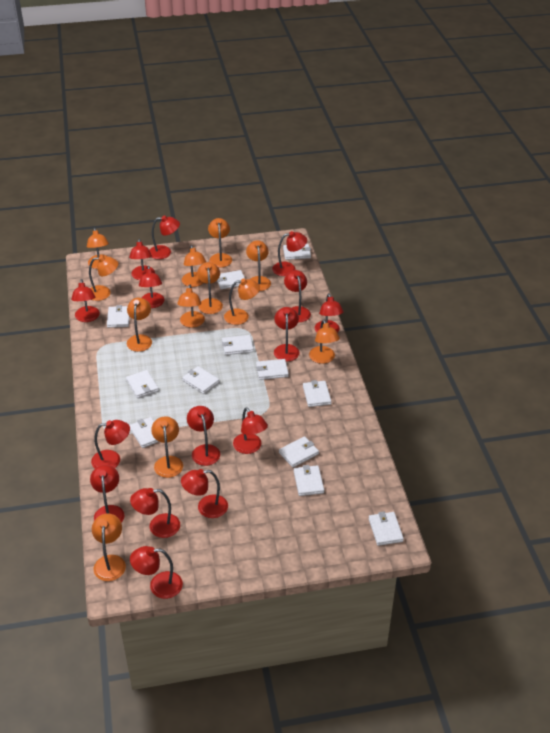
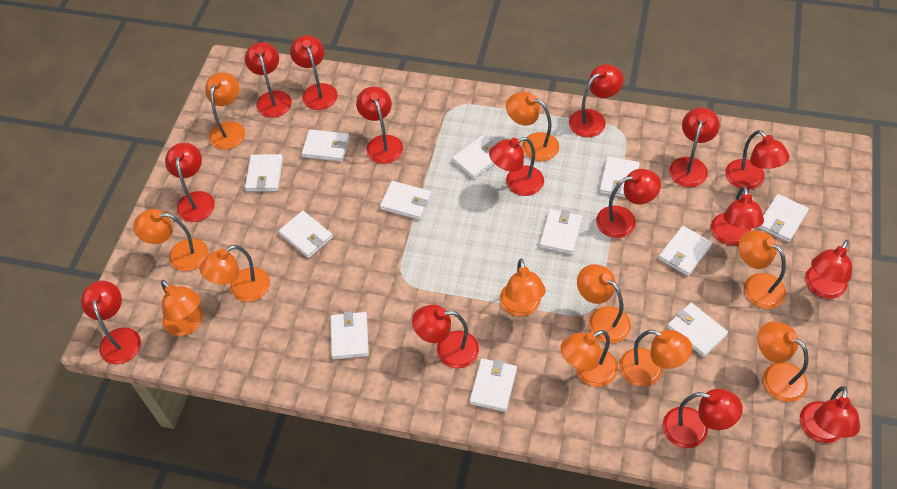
orange lamp: 12 -> 11

